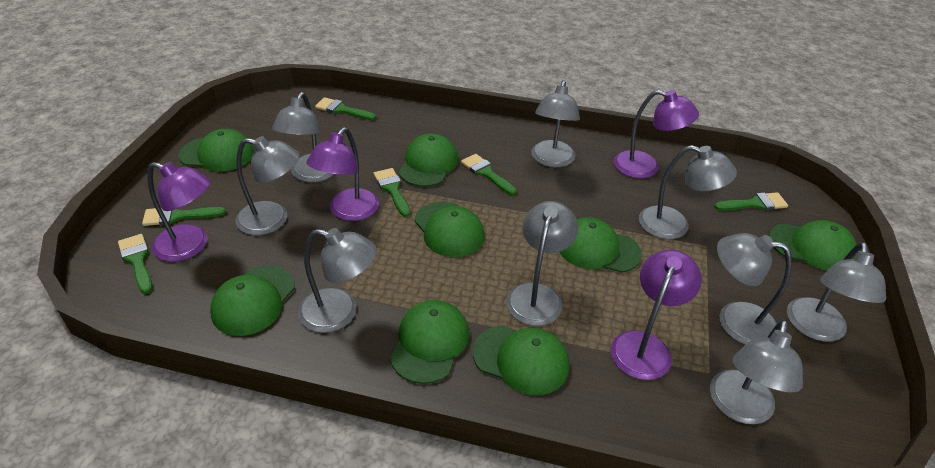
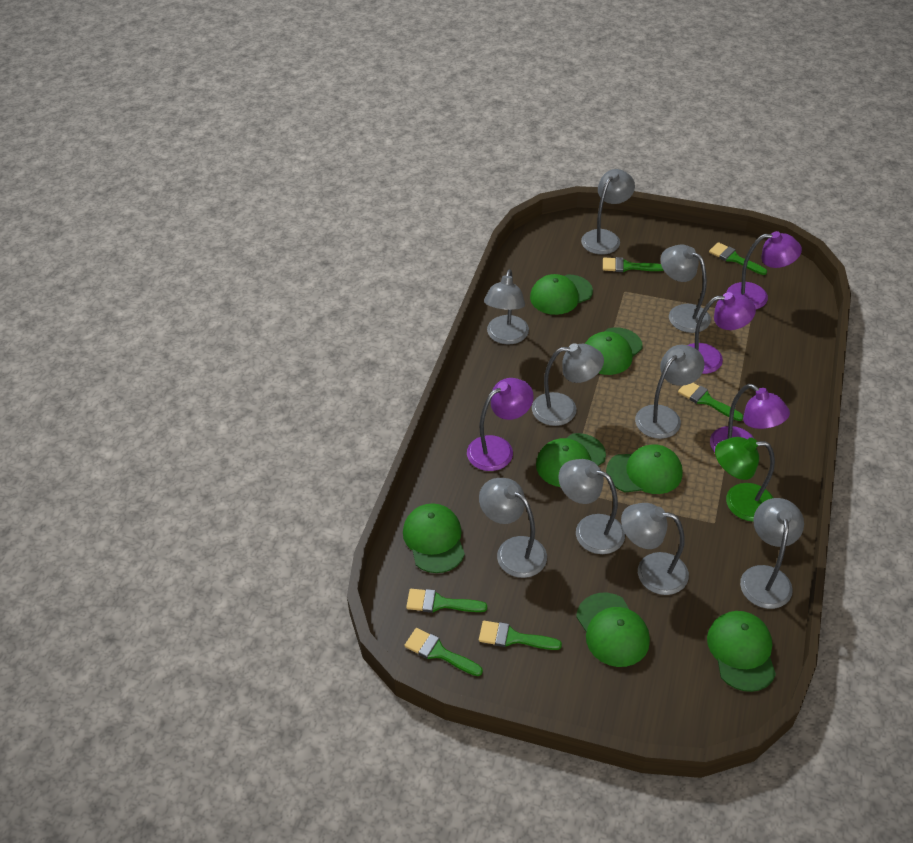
green cap: 8 -> 7
green lamp: 0 -> 1

